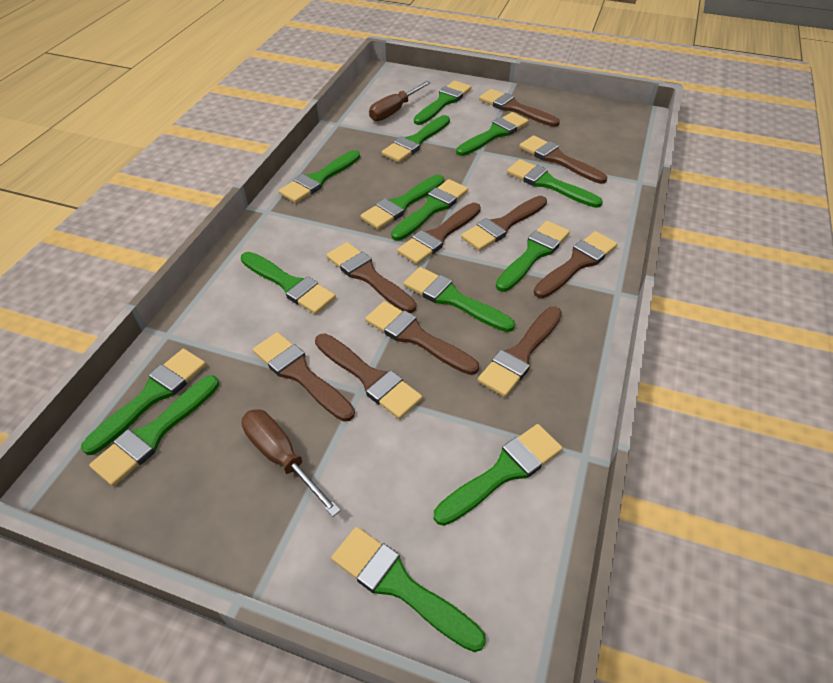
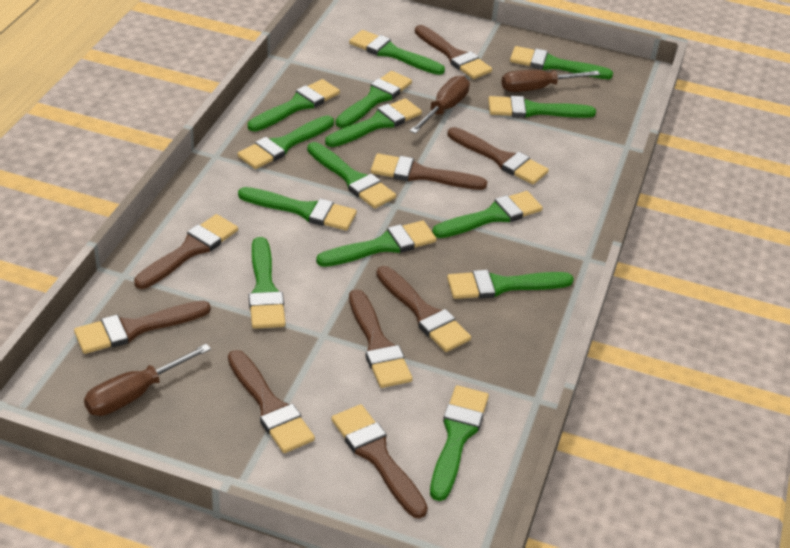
brown brush: 10 -> 9
brown screwdriver: 2 -> 3

